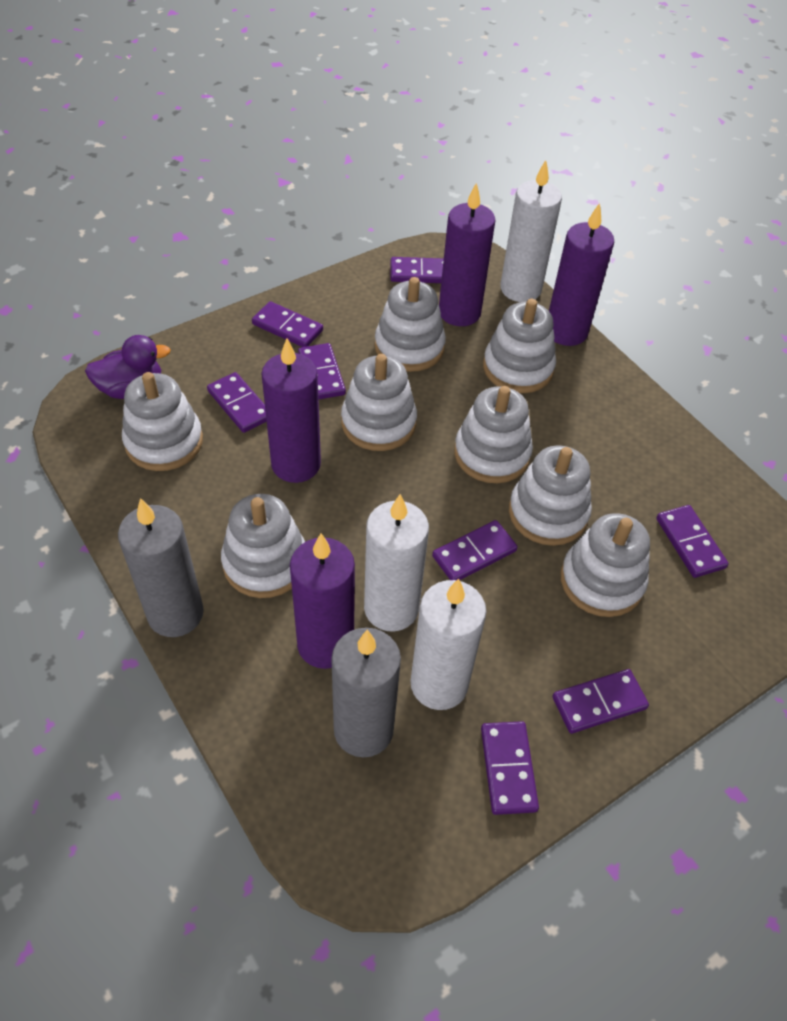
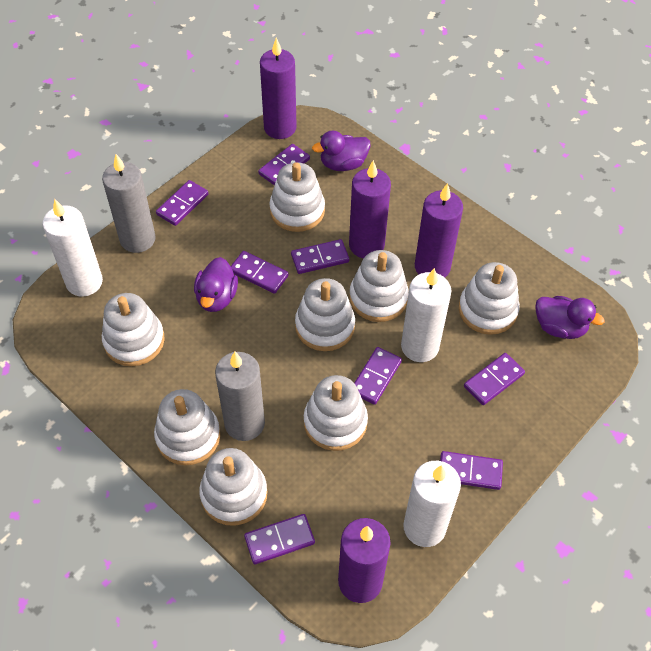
purple duck: 1 -> 3

